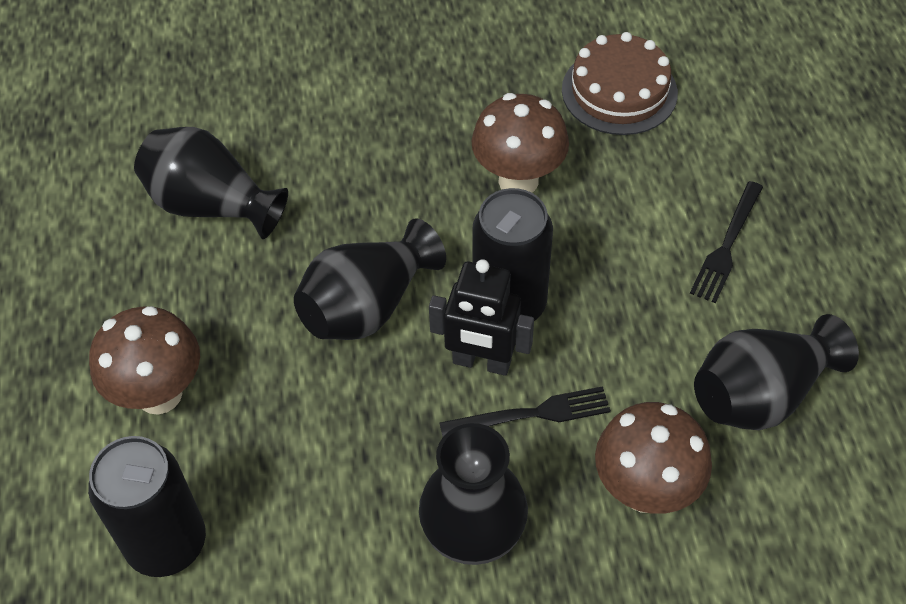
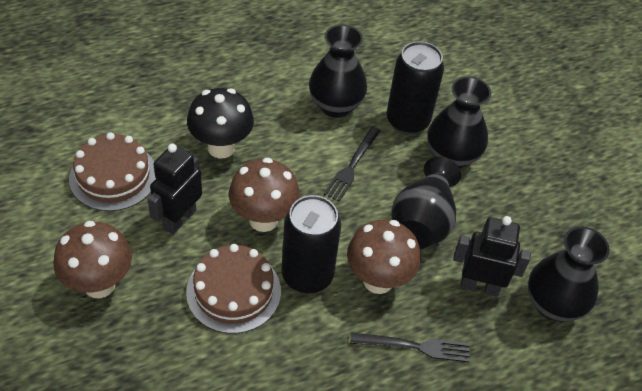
black mushroom: 0 -> 1
black robot: 1 -> 2
brown cake: 1 -> 2

